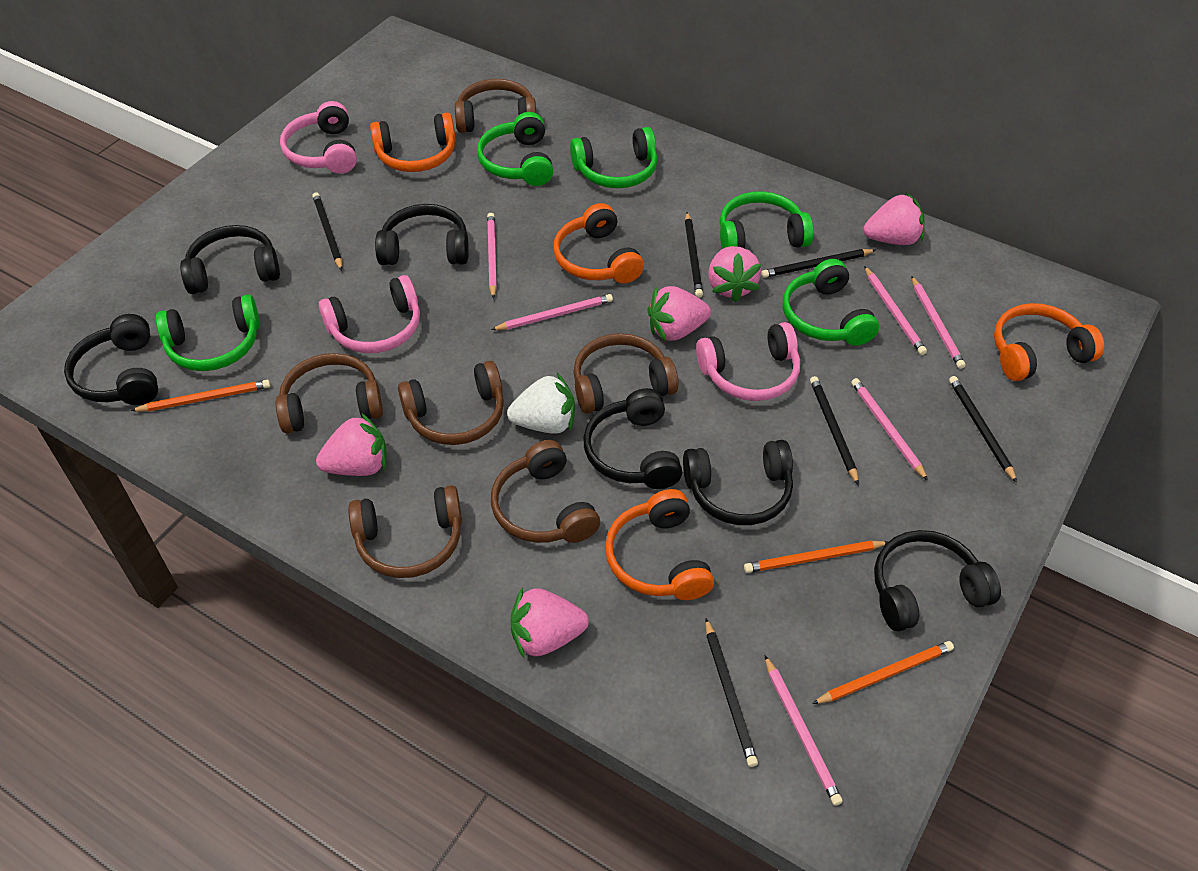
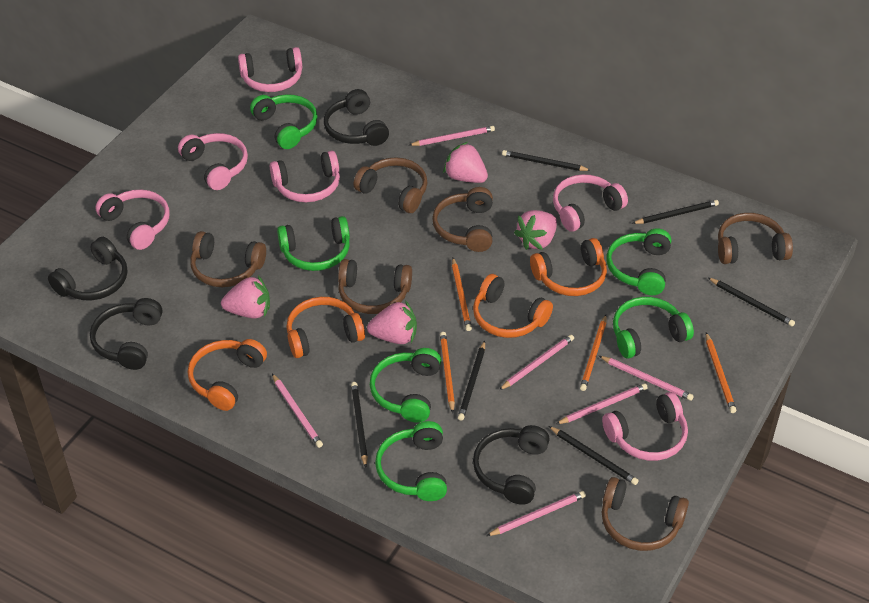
black headphones: 6 -> 4
green headphones: 5 -> 6
orange pencil: 3 -> 4
pink headphones: 3 -> 6
pink strawberry: 5 -> 4
white strawberry: 1 -> 0

